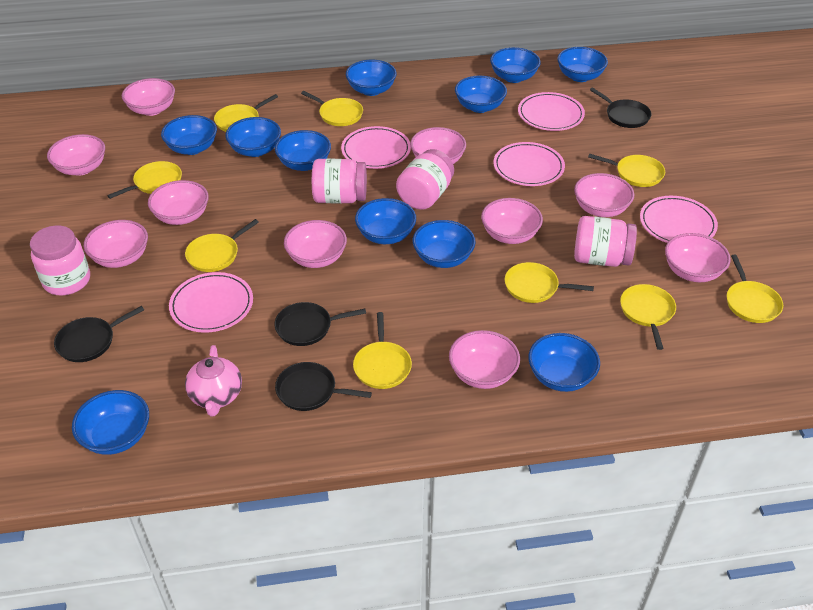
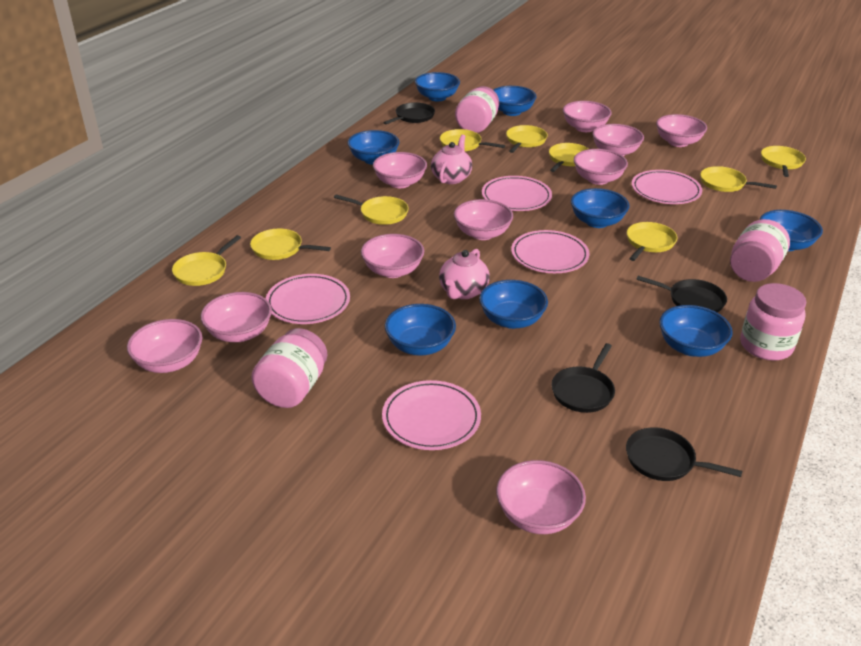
blue bowl: 11 -> 8
pink teapot: 1 -> 2

